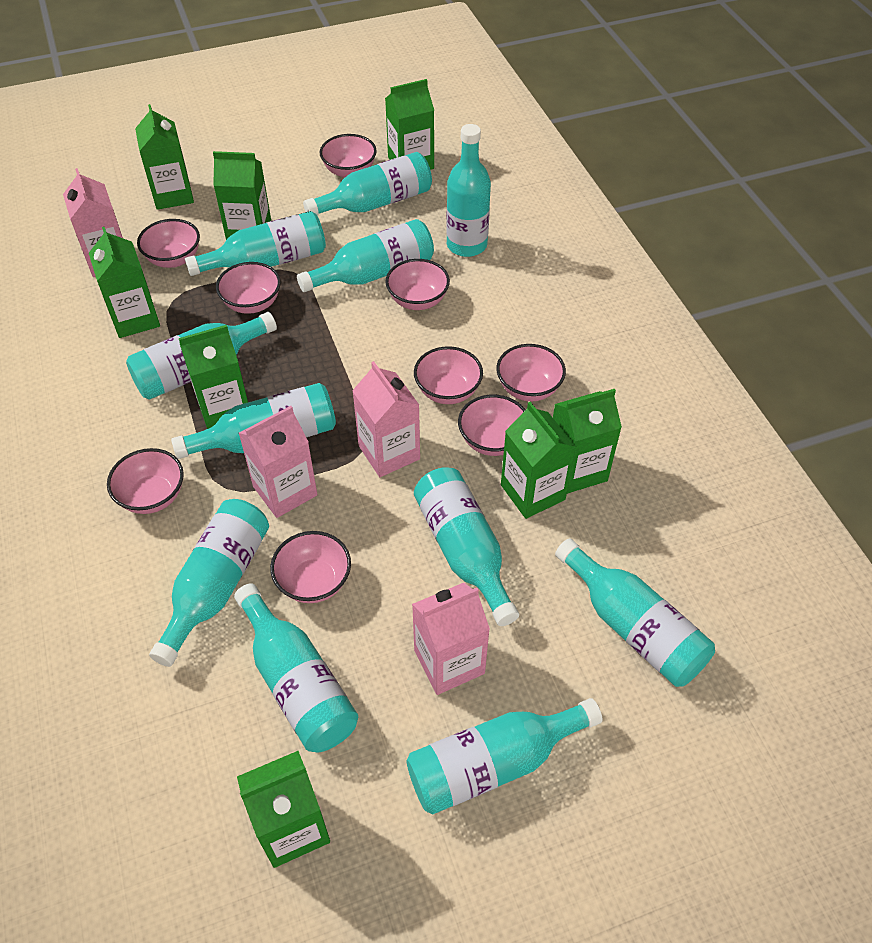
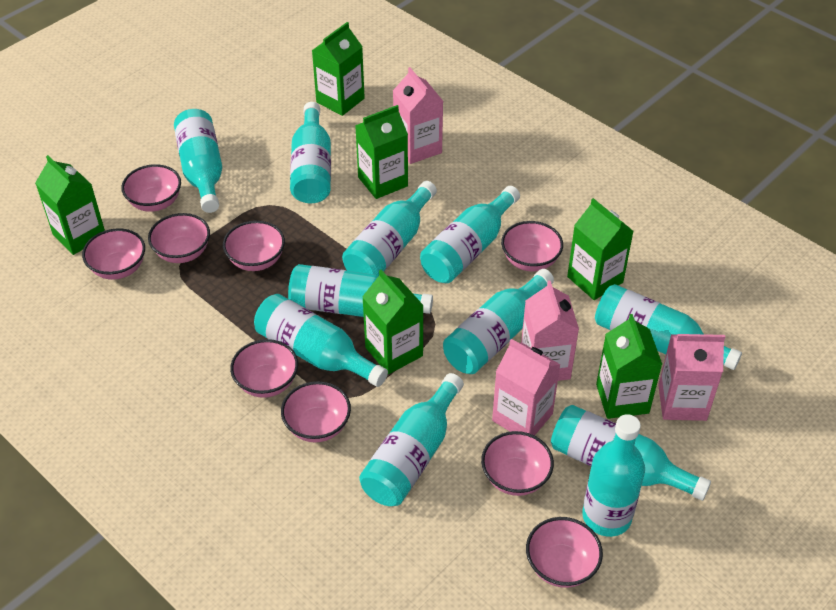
green carton: 8 -> 6

